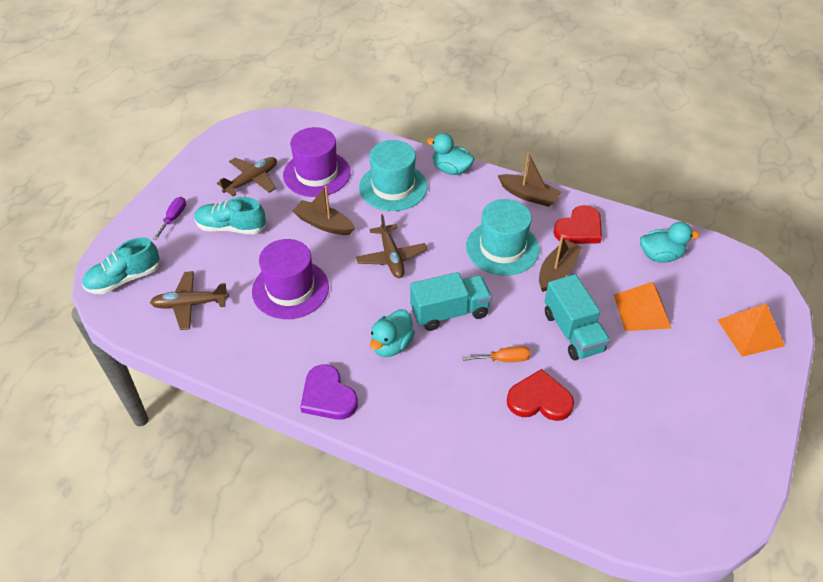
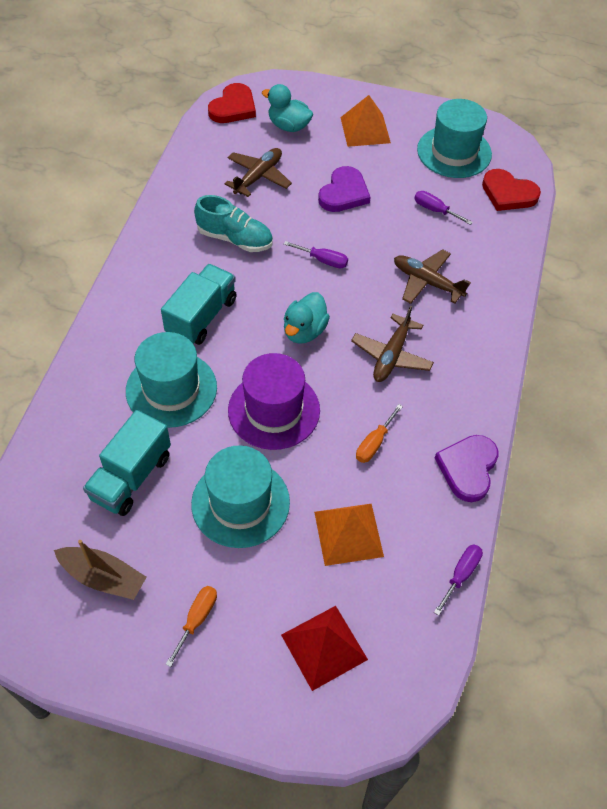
brown boat: 3 -> 1
orange screwdriver: 1 -> 2
purple hat: 2 -> 1
purple heart: 1 -> 2
purple screwdriver: 1 -> 3
red pyramid: 0 -> 1
turquoise duck: 3 -> 2
turquoise hat: 2 -> 3
turquoise shoe: 2 -> 1

